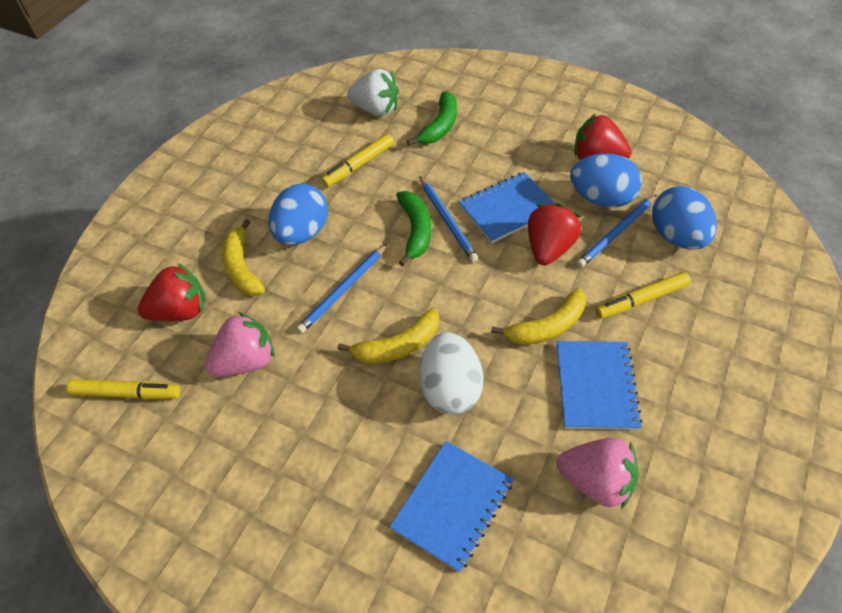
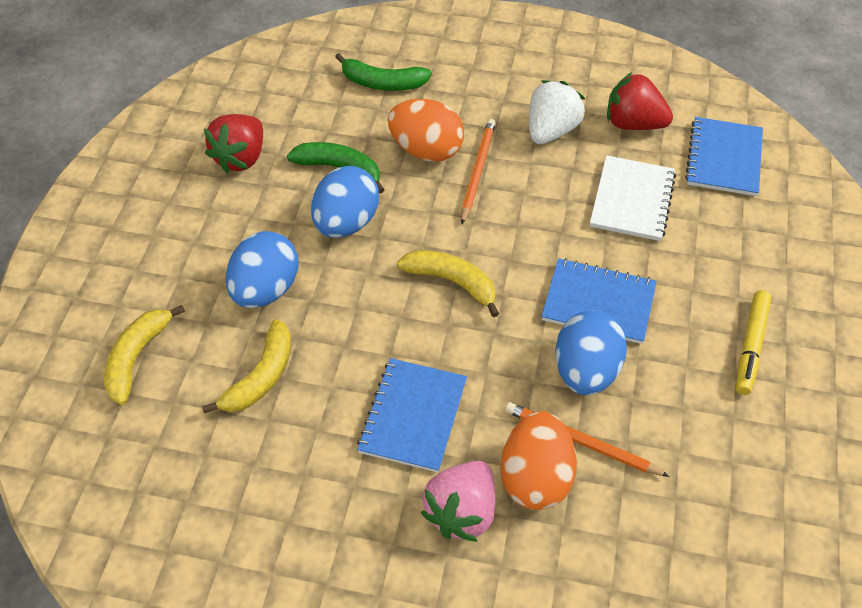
blue pencil: 3 -> 0
orange egg: 0 -> 2
orange pencil: 0 -> 2
pink strawberry: 2 -> 1
red strawberry: 3 -> 2
white egg: 1 -> 0
white notebook: 0 -> 1
yellow marker: 3 -> 1

